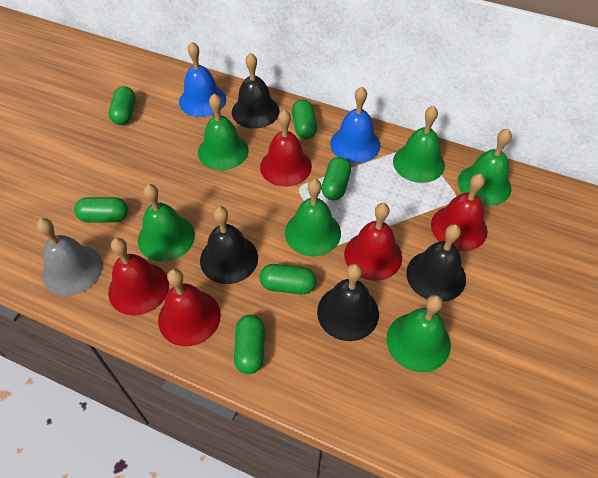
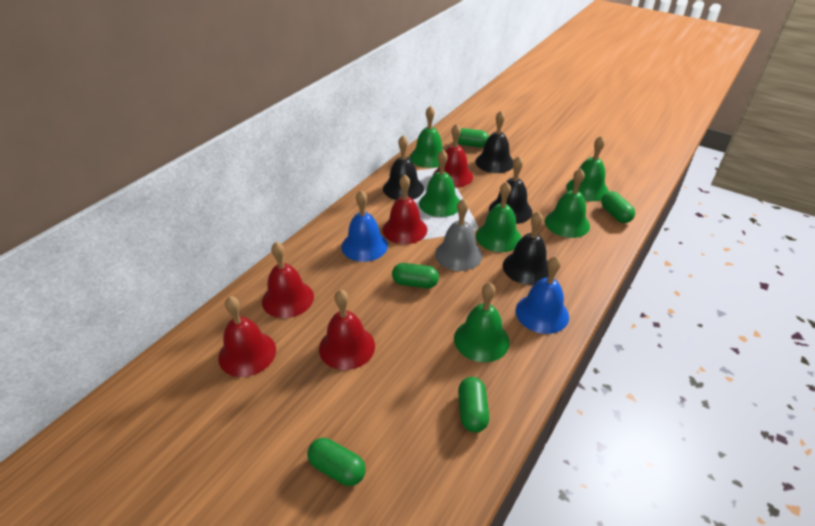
green capsule: 6 -> 5

